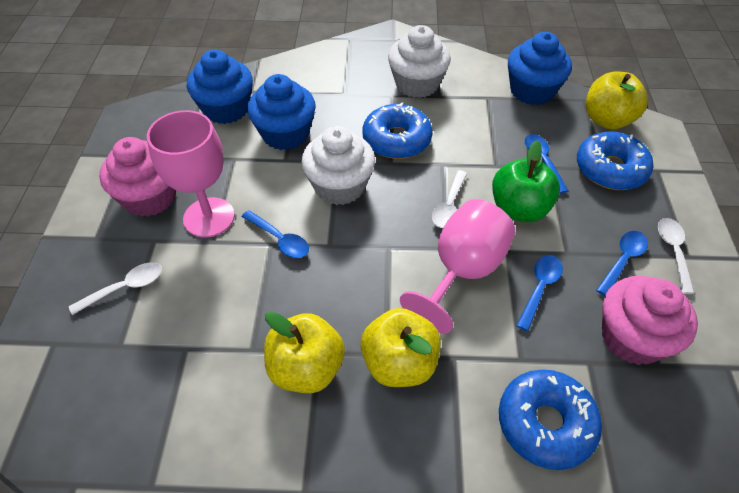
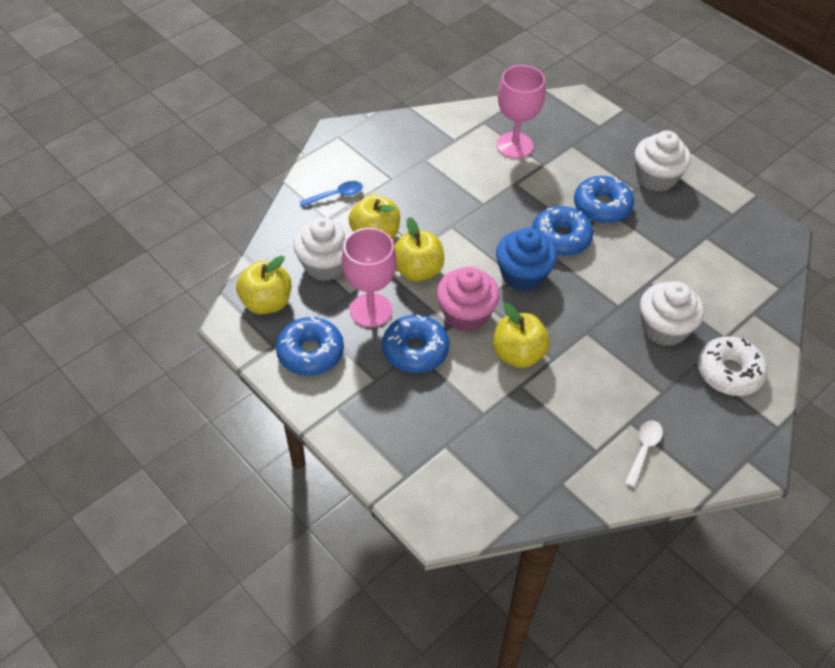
blue cupcake: 3 -> 1
blue donut: 3 -> 4
blue spoon: 4 -> 1
green apple: 1 -> 0
pink cupcake: 2 -> 1
white cupcake: 2 -> 3
white donut: 0 -> 1
white spoon: 3 -> 1
yellow apple: 3 -> 4

